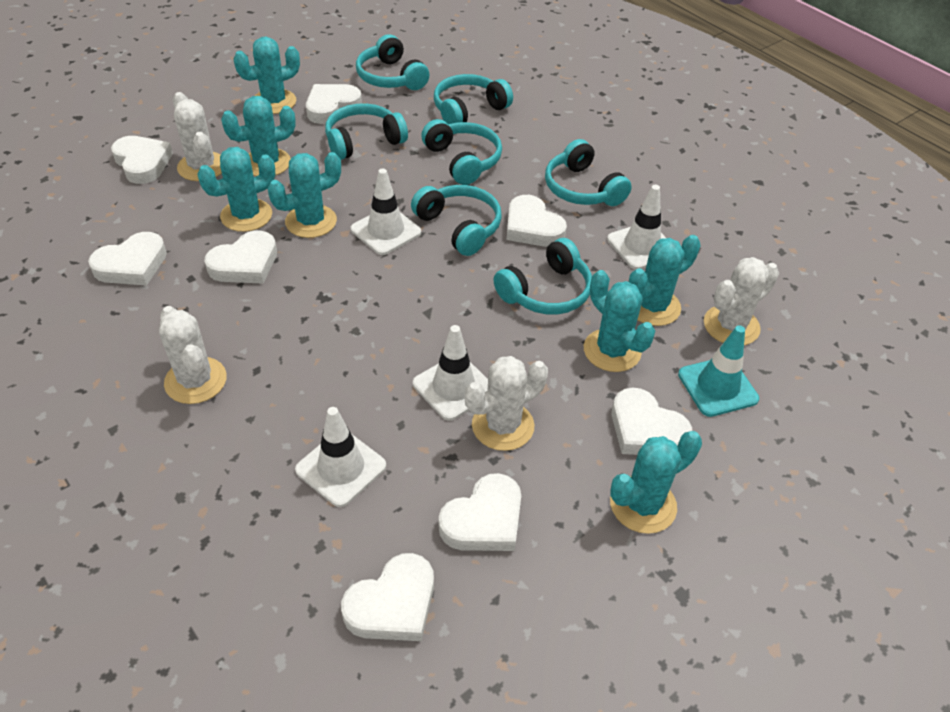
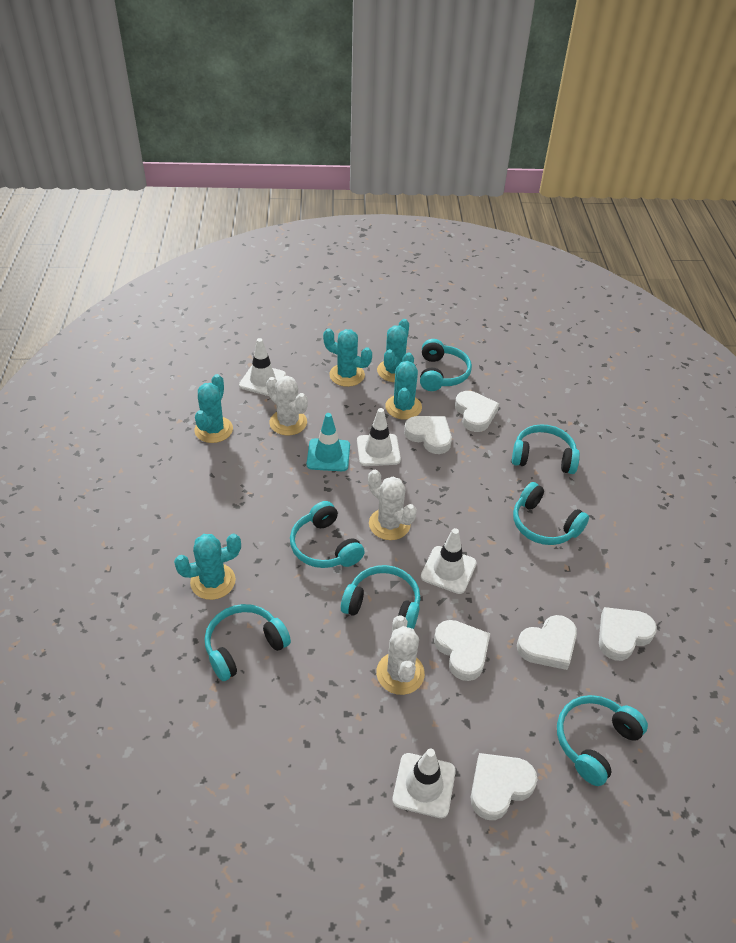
turquoise cactus: 7 -> 5
white cactus: 4 -> 3
white heart: 8 -> 6

